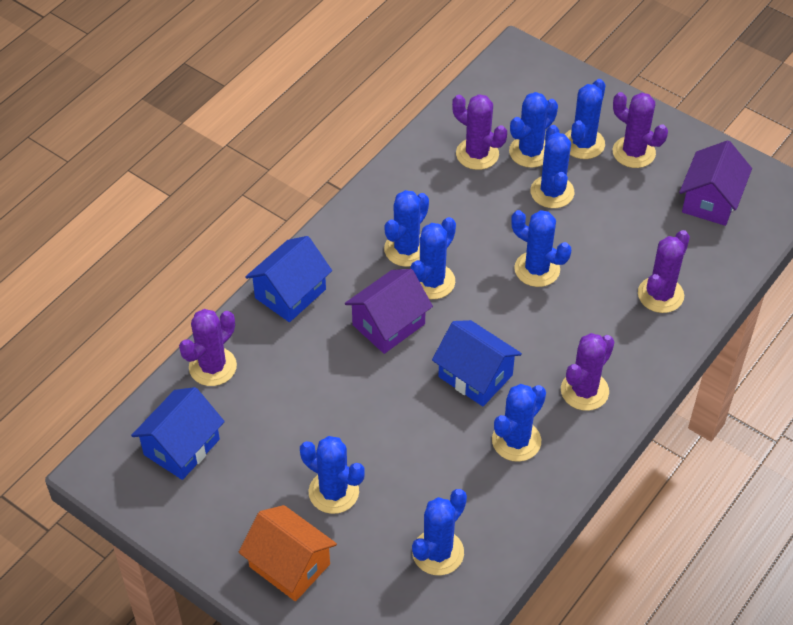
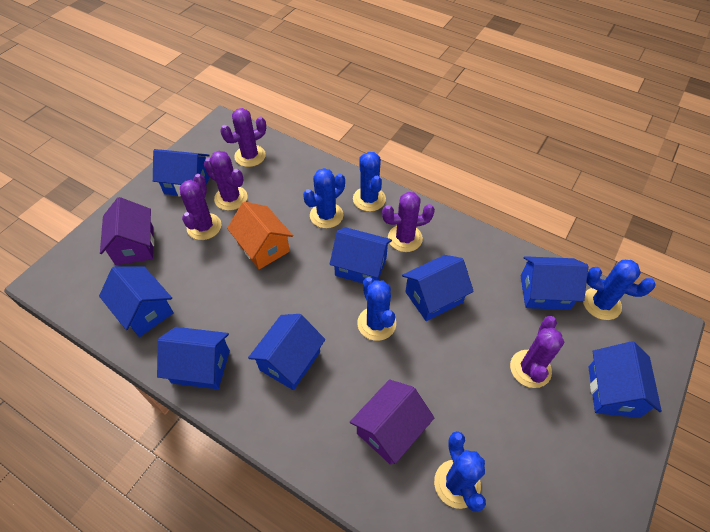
blue cactus: 9 -> 5
blue house: 3 -> 8

